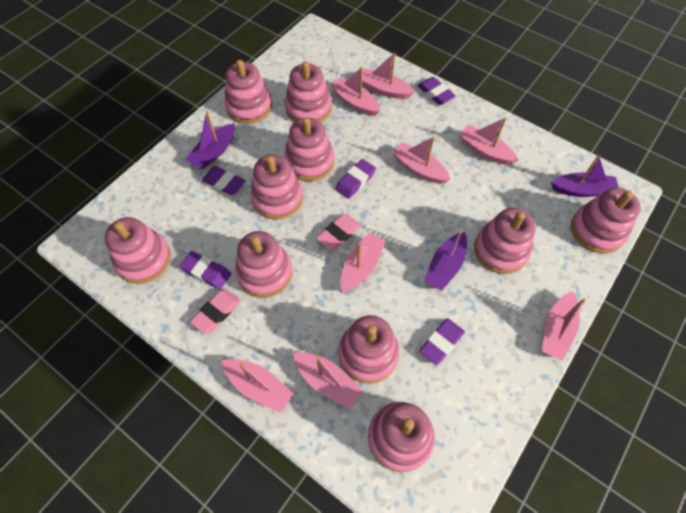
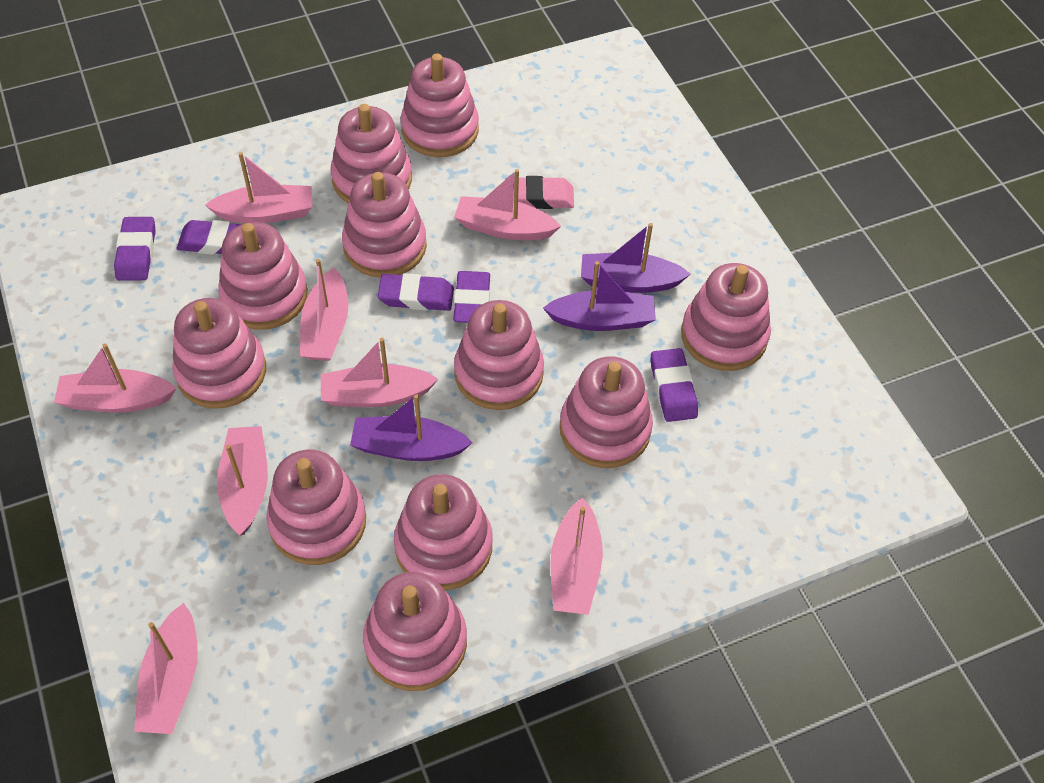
pink eraser: 2 -> 1
pink stacking toy: 10 -> 11

